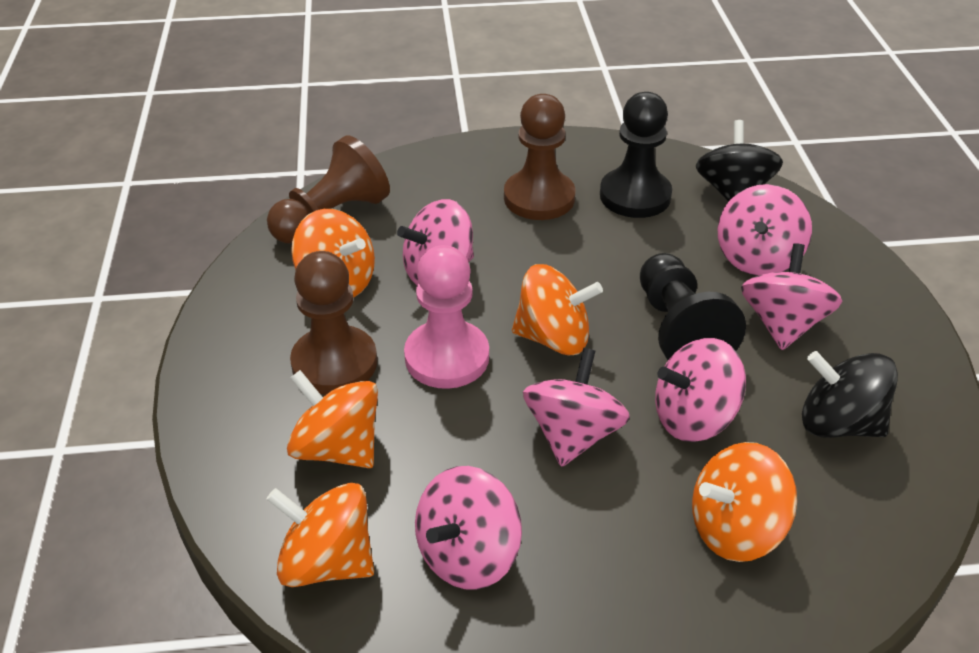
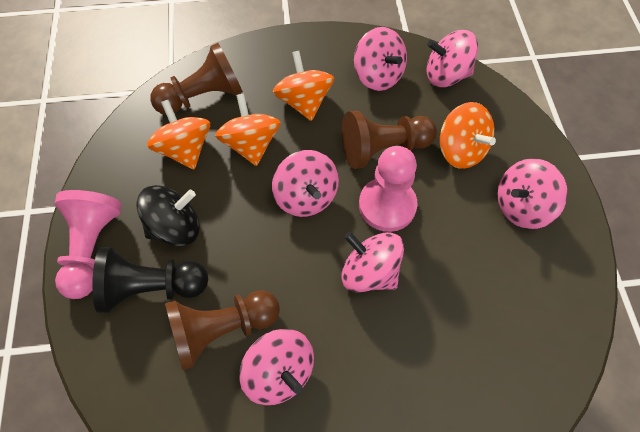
black pawn: 2 -> 1
black spinning top: 2 -> 1
orange spinning top: 5 -> 4
pink pawn: 1 -> 2

